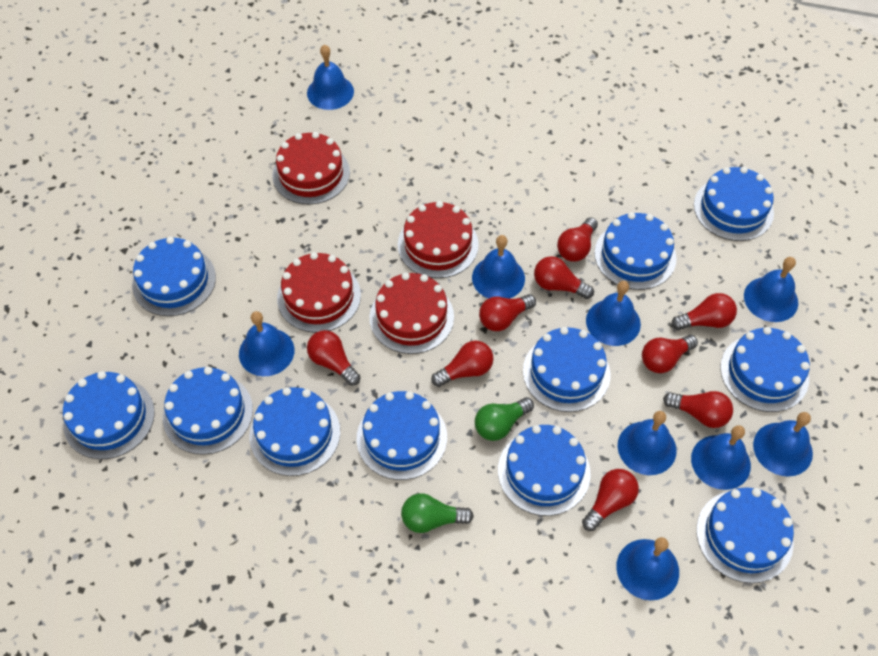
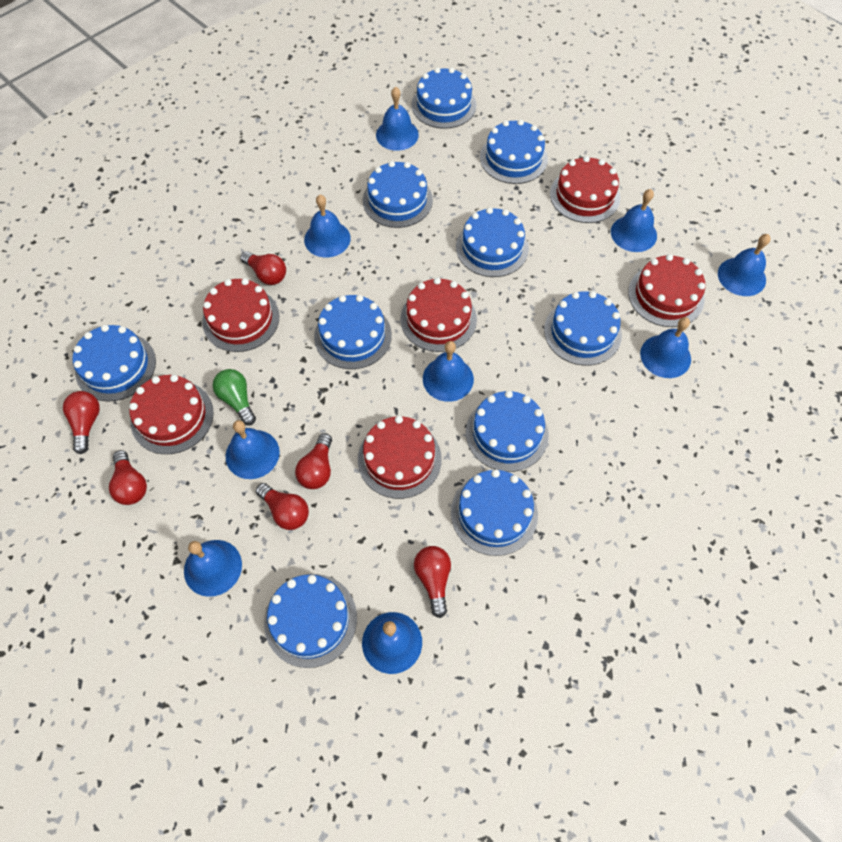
blue cake: 11 -> 10
green light bulb: 2 -> 1
red cake: 4 -> 6
red light bulb: 9 -> 6

